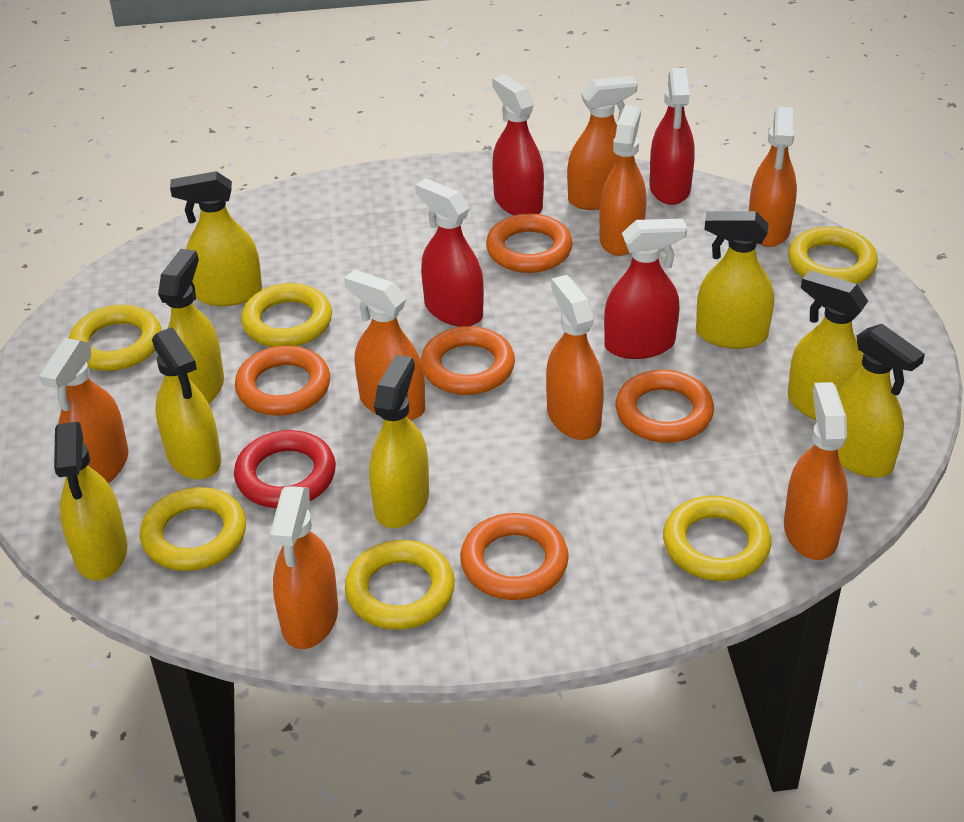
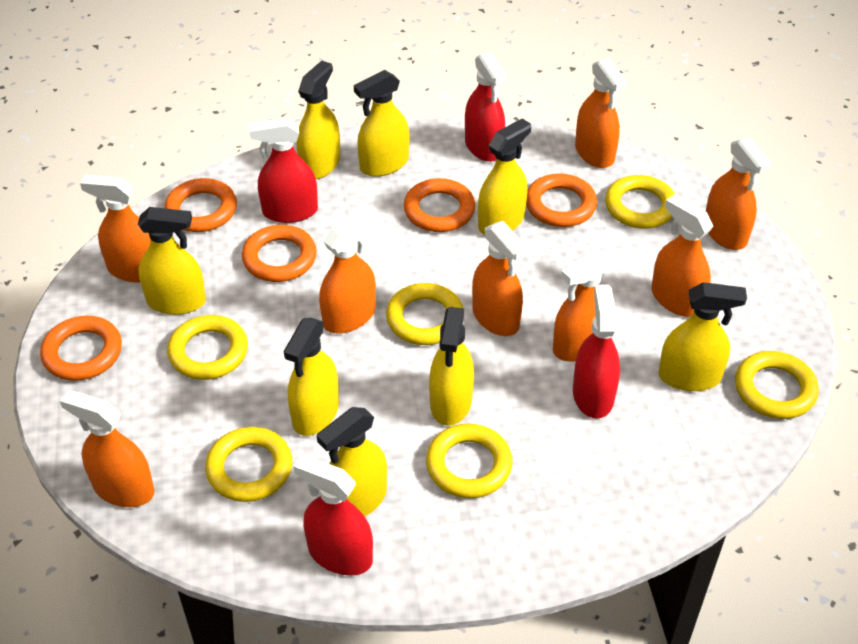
red ring: 1 -> 0

